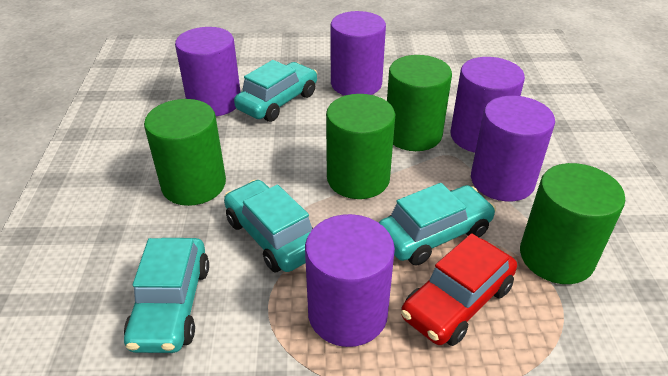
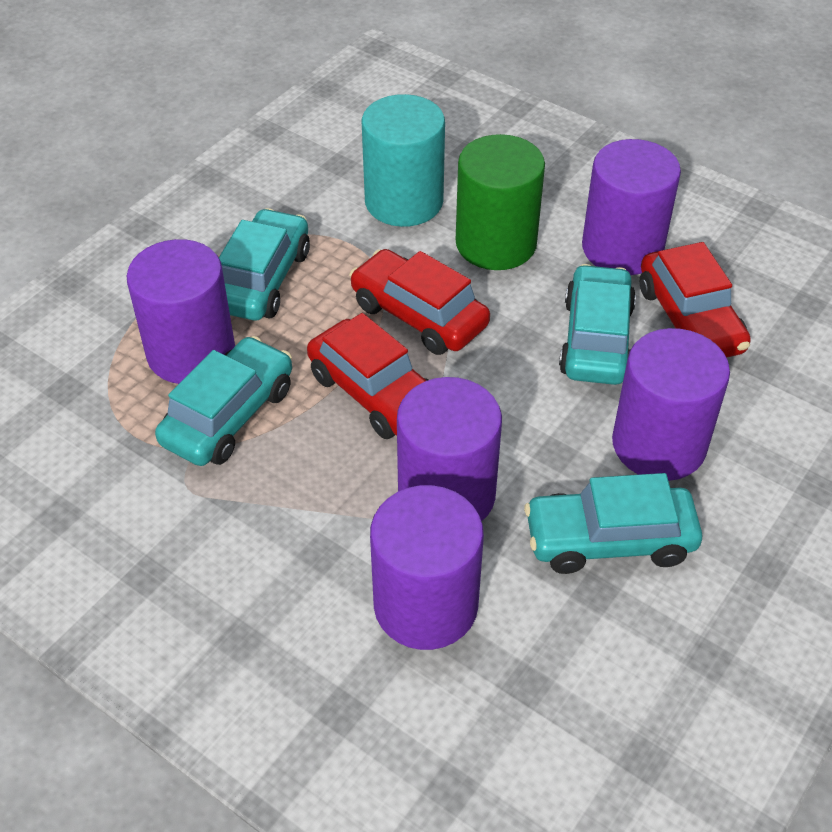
green cylinder: 4 -> 1
red car: 1 -> 3
turquoise cylinder: 0 -> 1

